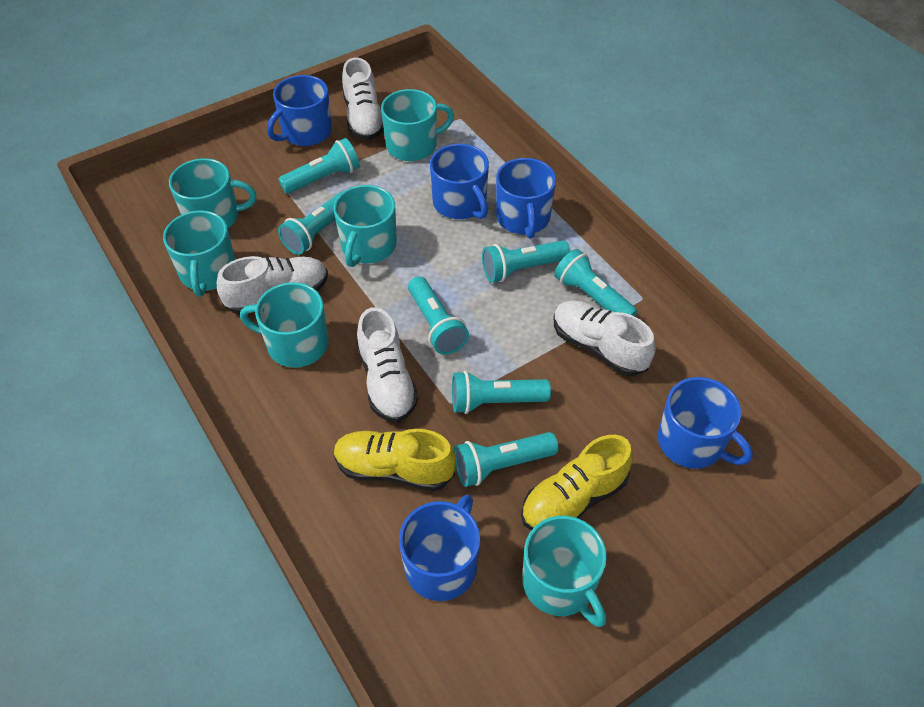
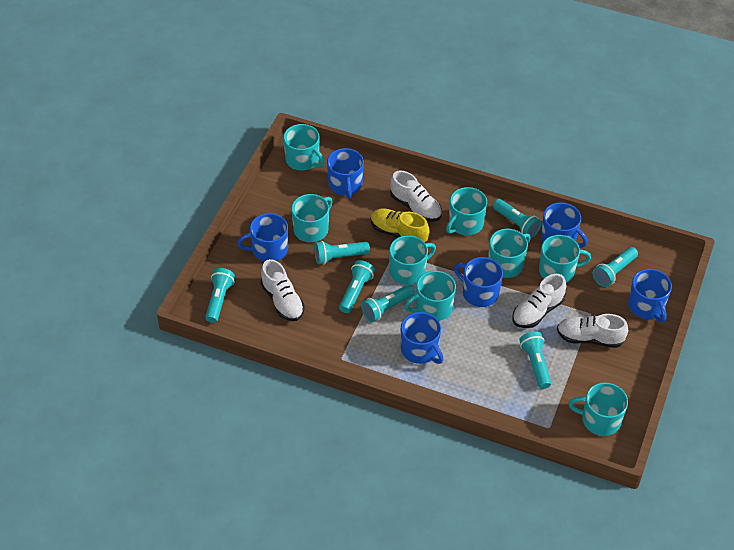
blue mug: 5 -> 6
turquoise mug: 6 -> 8
yellow shoe: 2 -> 1

